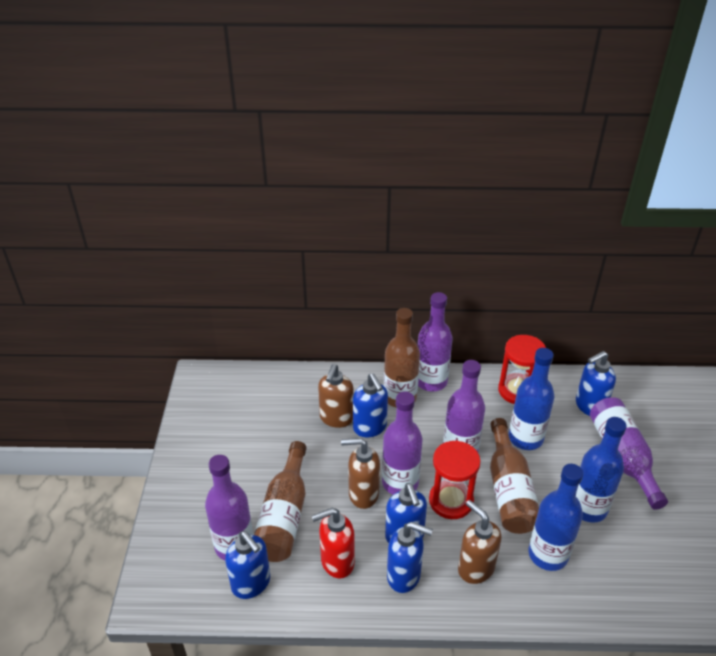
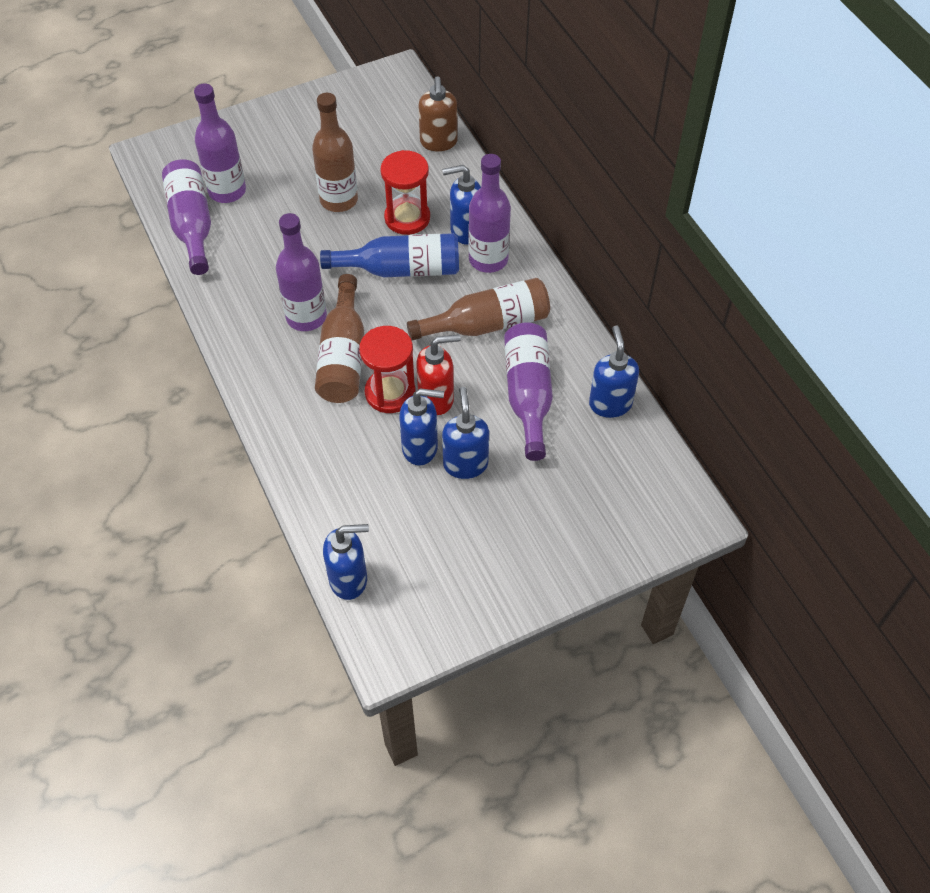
blue bottle: 3 -> 1
brown soap dispenser: 3 -> 1

